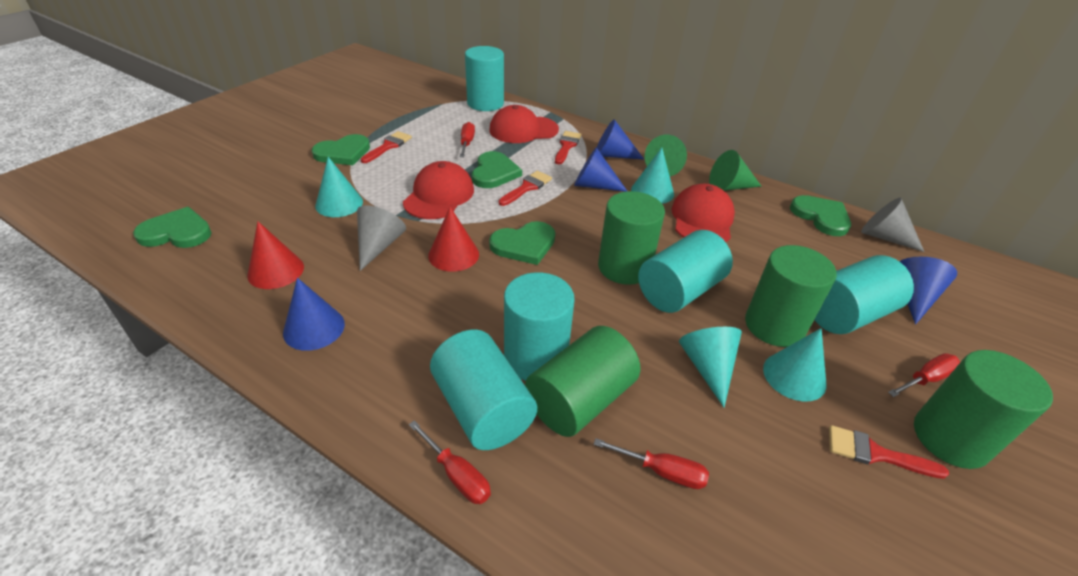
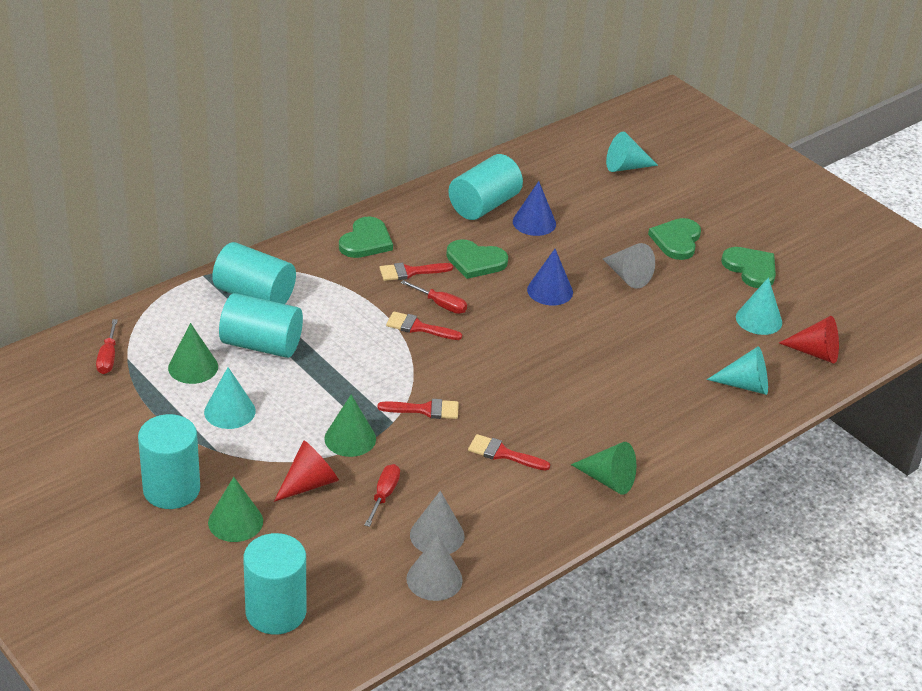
blue cone: 4 -> 2
green cone: 2 -> 4
green cylinder: 4 -> 0
green heart: 5 -> 4
grey cone: 2 -> 3
red cap: 3 -> 0
red screwdriver: 4 -> 3

